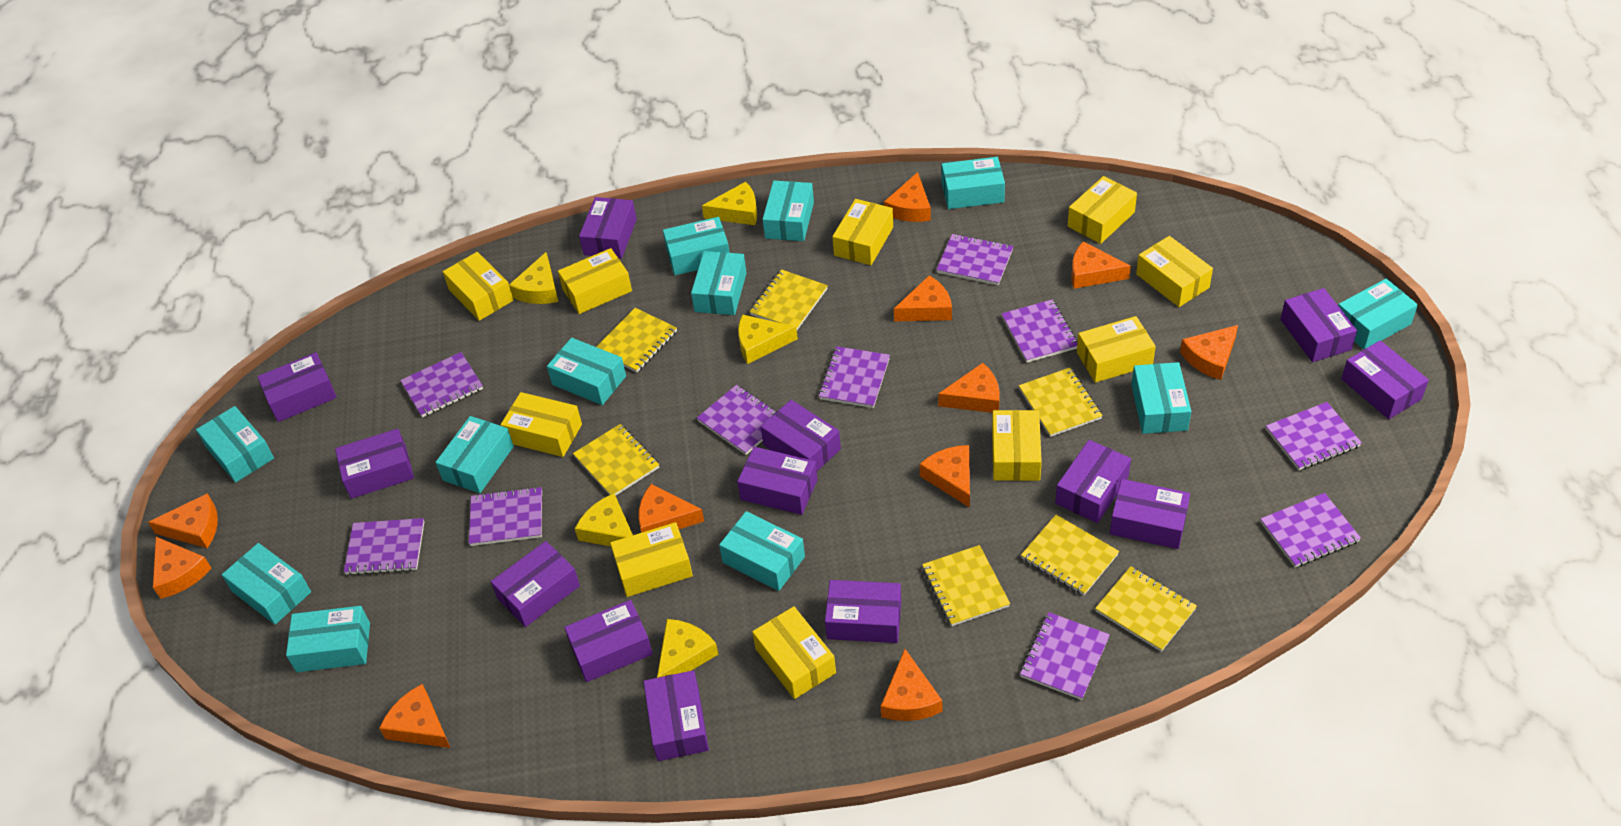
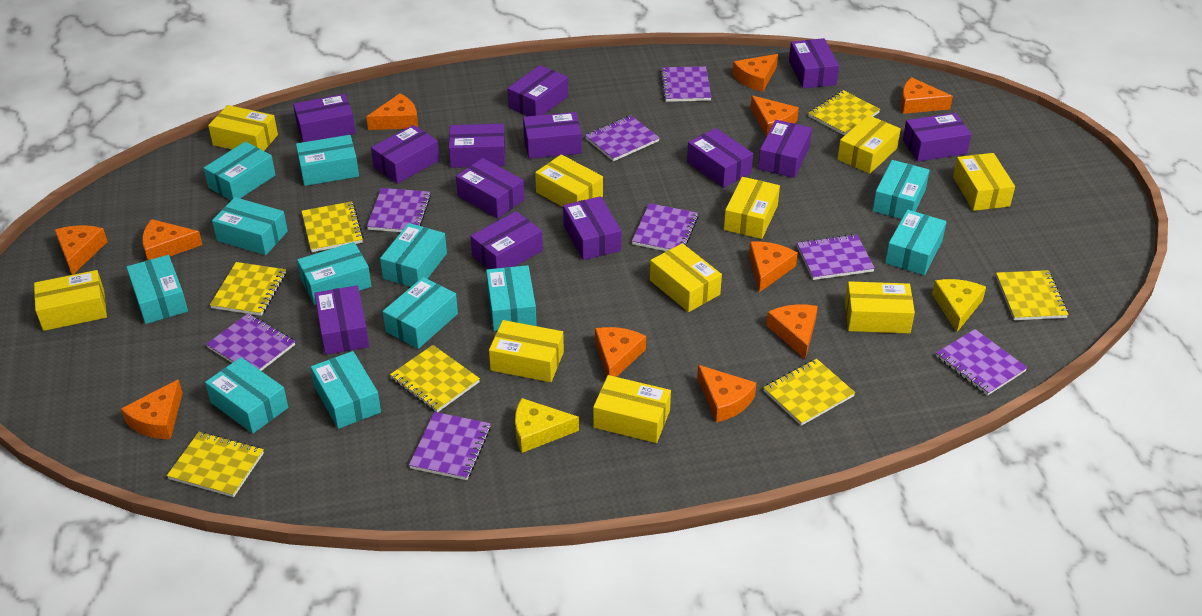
purple notebook: 10 -> 8
yellow cheese: 5 -> 2

